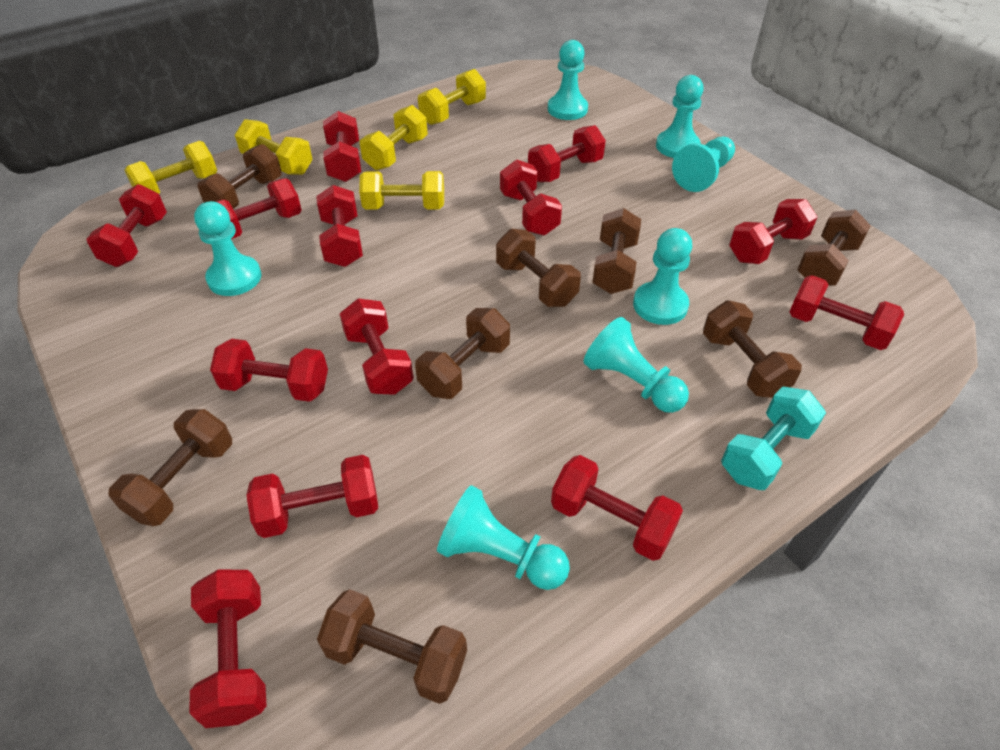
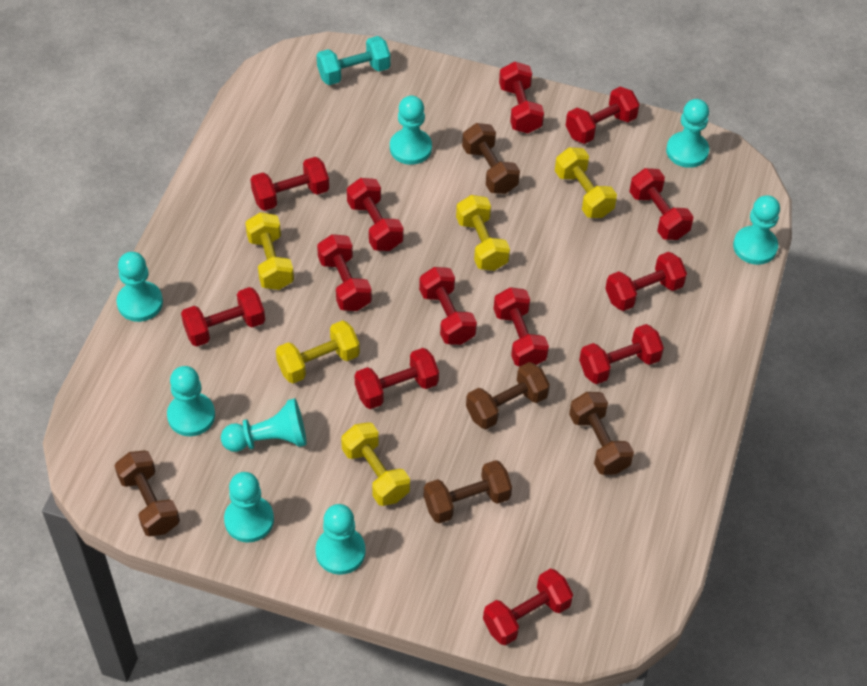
brown dumbbell: 8 -> 5
turquoise pawn: 7 -> 8

